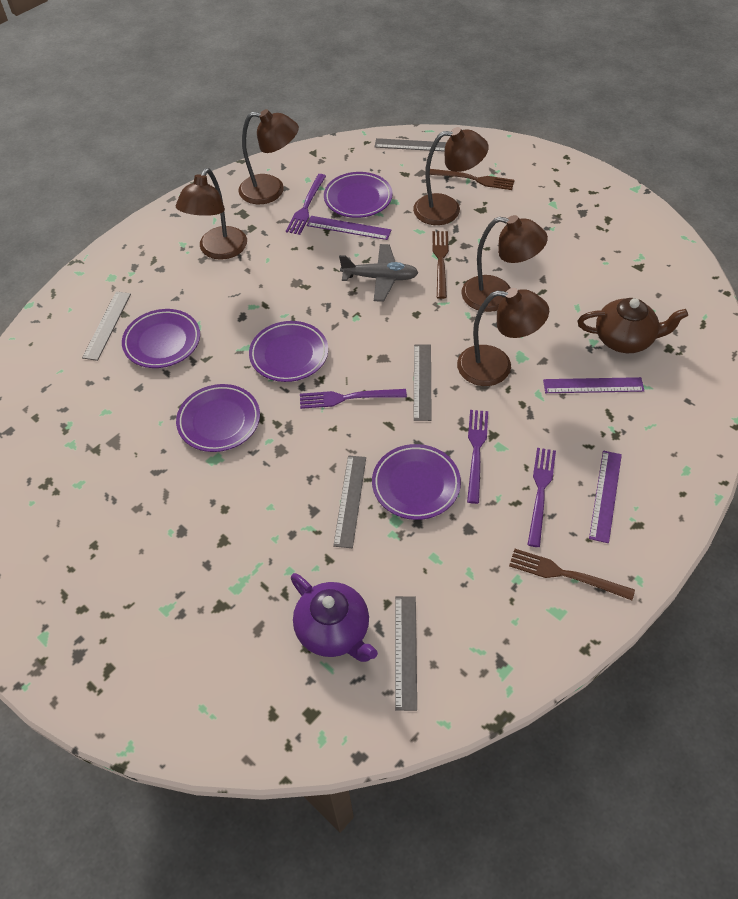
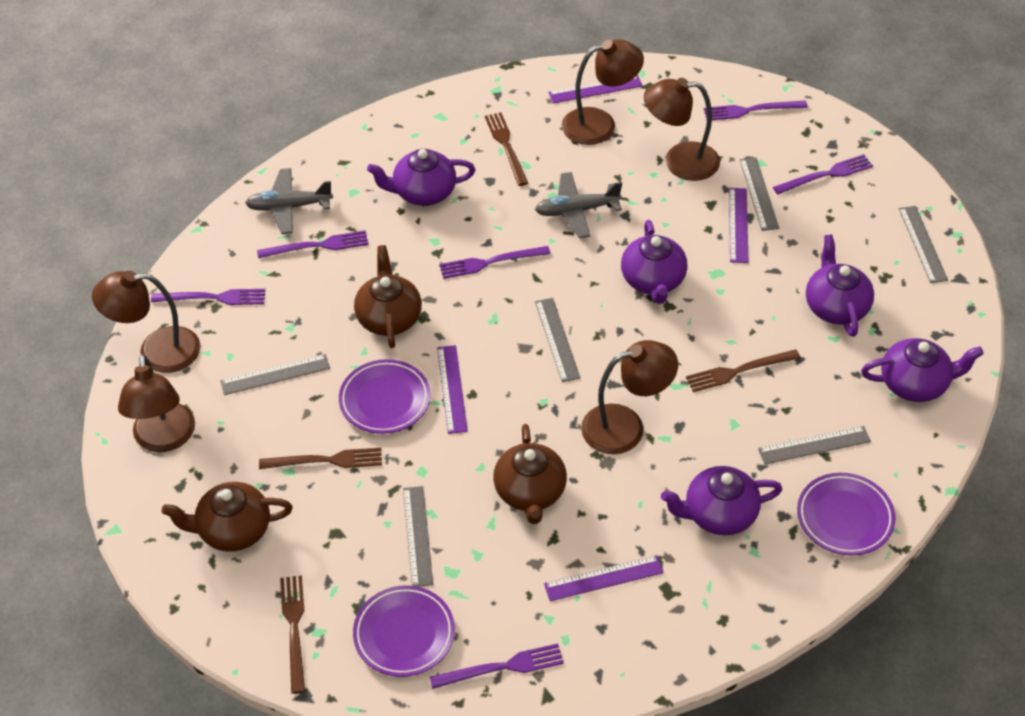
brown fork: 3 -> 4
brown teapot: 1 -> 3
grey plane: 1 -> 2
grey ruler: 5 -> 6
purple fork: 4 -> 6
purple plate: 5 -> 3
purple ruler: 3 -> 4
purple teapot: 1 -> 5

